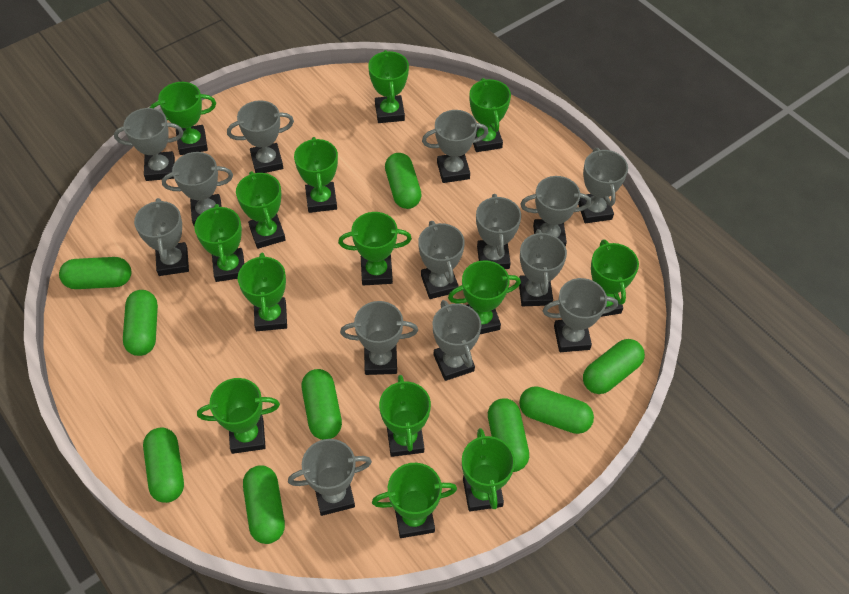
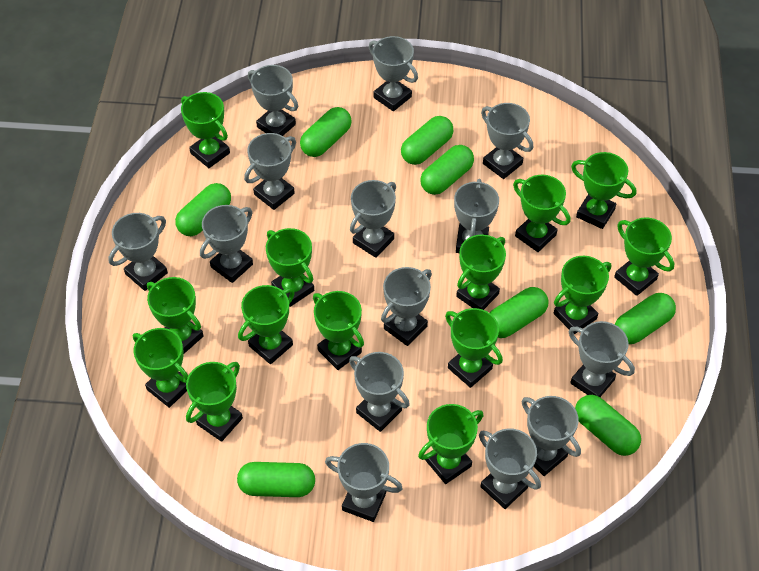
green capsule: 9 -> 8

